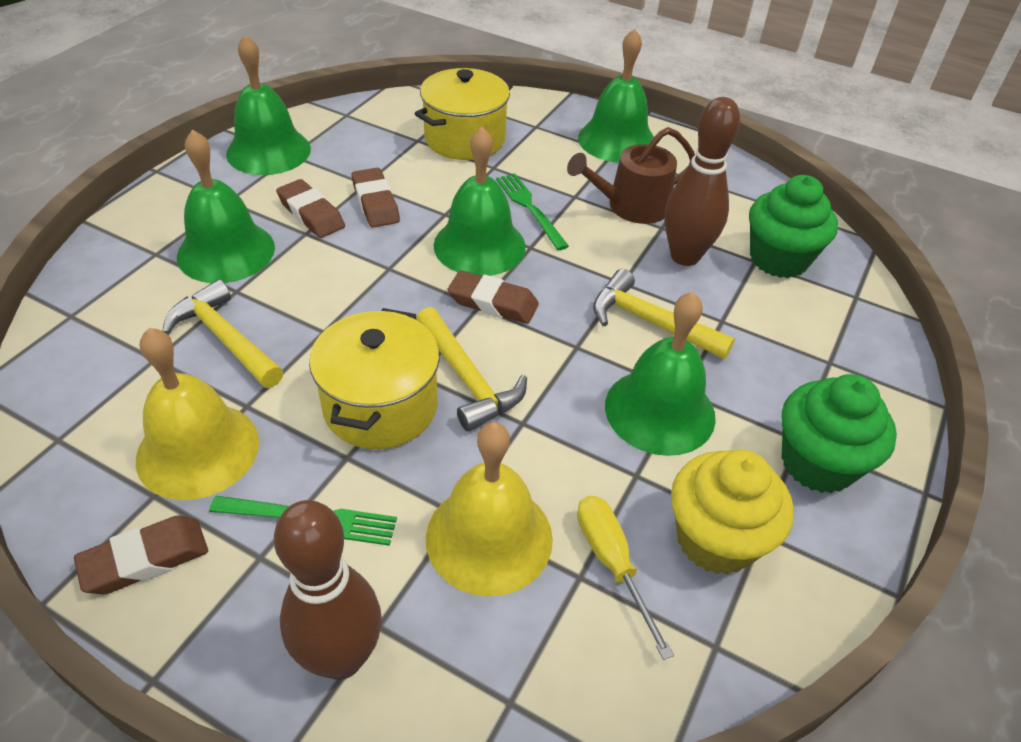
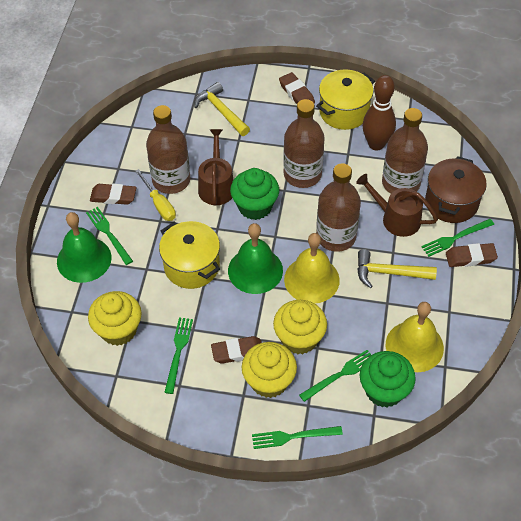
brown bottle: 0 -> 4
brown bowling pin: 2 -> 1
brown pot: 0 -> 1
brown watering can: 1 -> 2
green bell: 5 -> 2
green fork: 2 -> 5
yellow cupcake: 1 -> 3
yellow hammer: 3 -> 2

